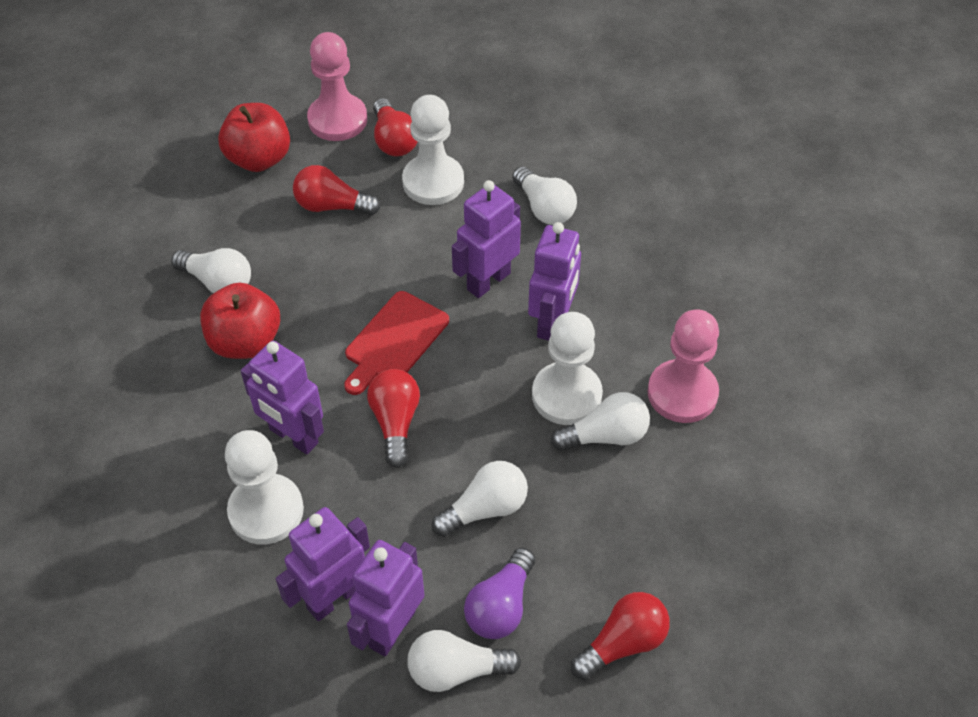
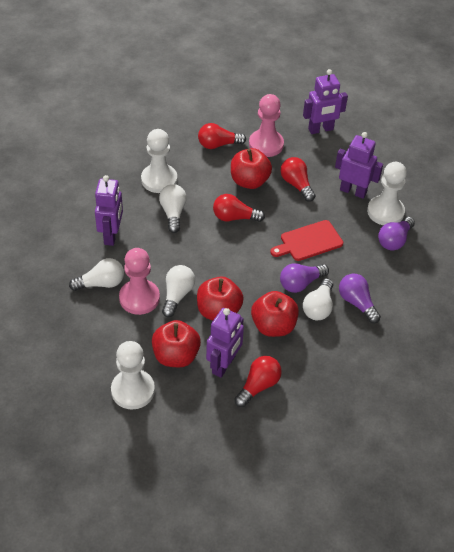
purple light bulb: 1 -> 3
purple robot: 5 -> 4
red apple: 2 -> 4
white light bulb: 5 -> 4

